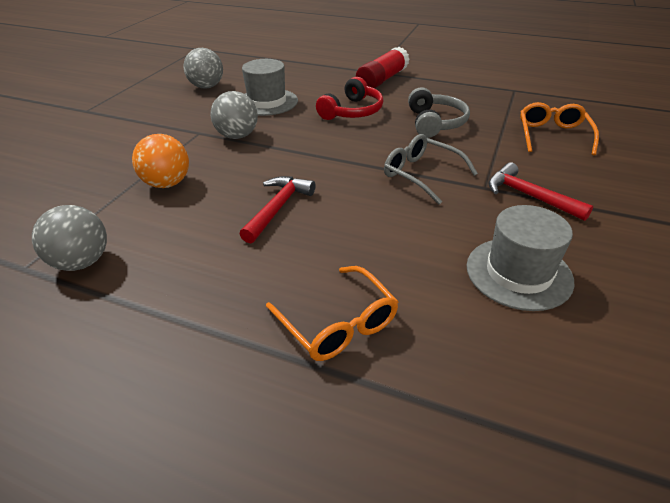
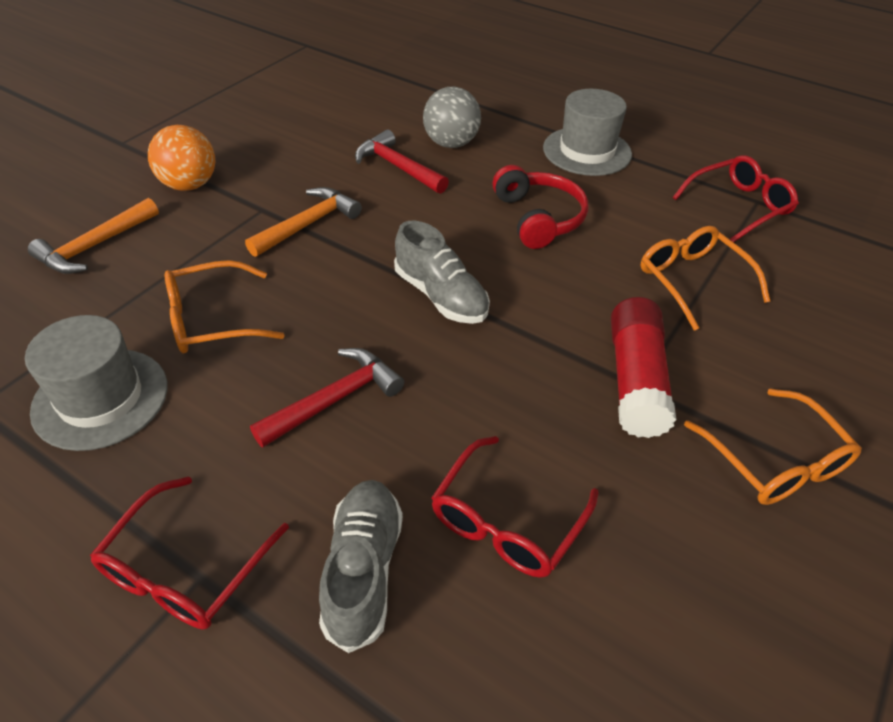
grey ball: 3 -> 1
grey glasses: 1 -> 0
grey headphones: 1 -> 0
grey shoe: 0 -> 2
orange glasses: 2 -> 3
orange hammer: 0 -> 2
red glasses: 0 -> 3

